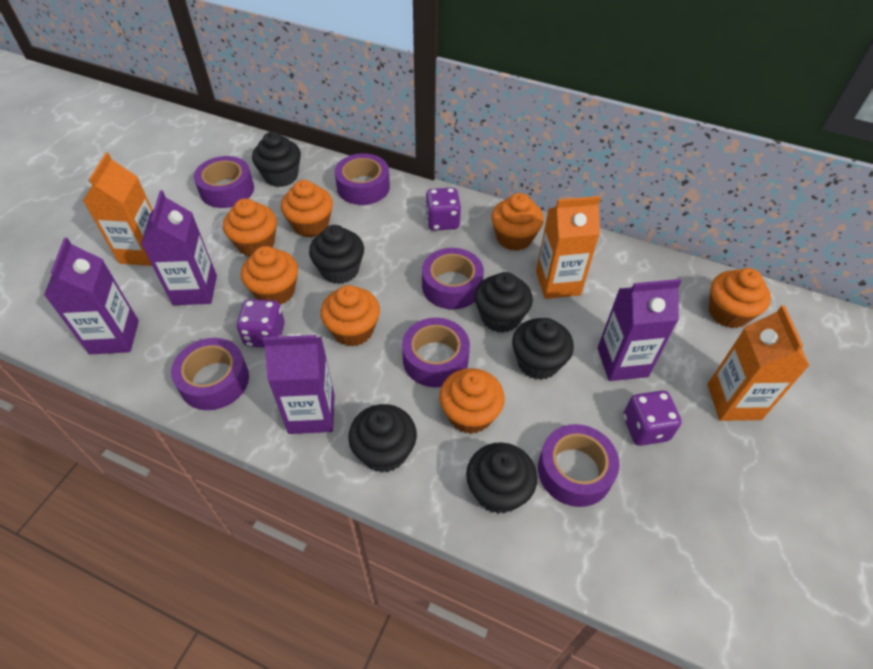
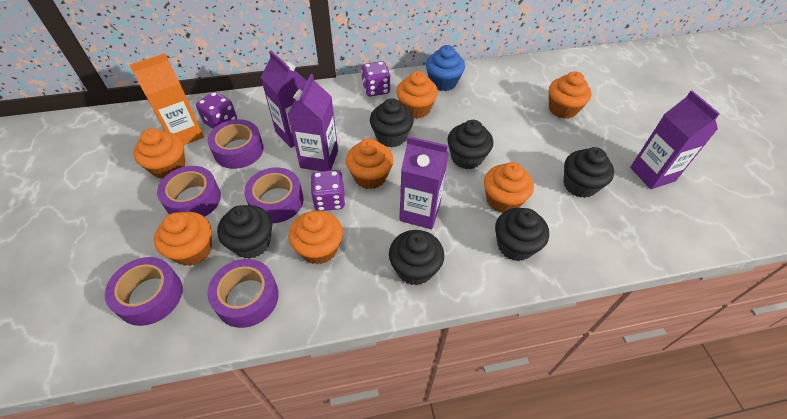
blue cupcake: 0 -> 1
orange carton: 3 -> 1
purple tape: 6 -> 5

